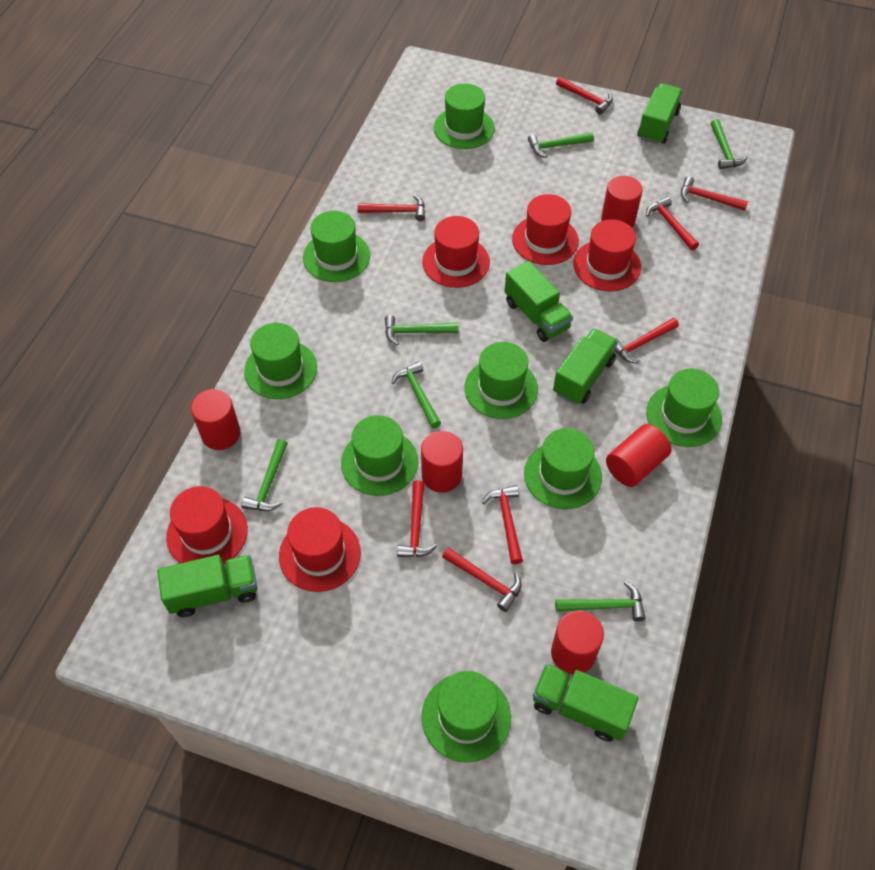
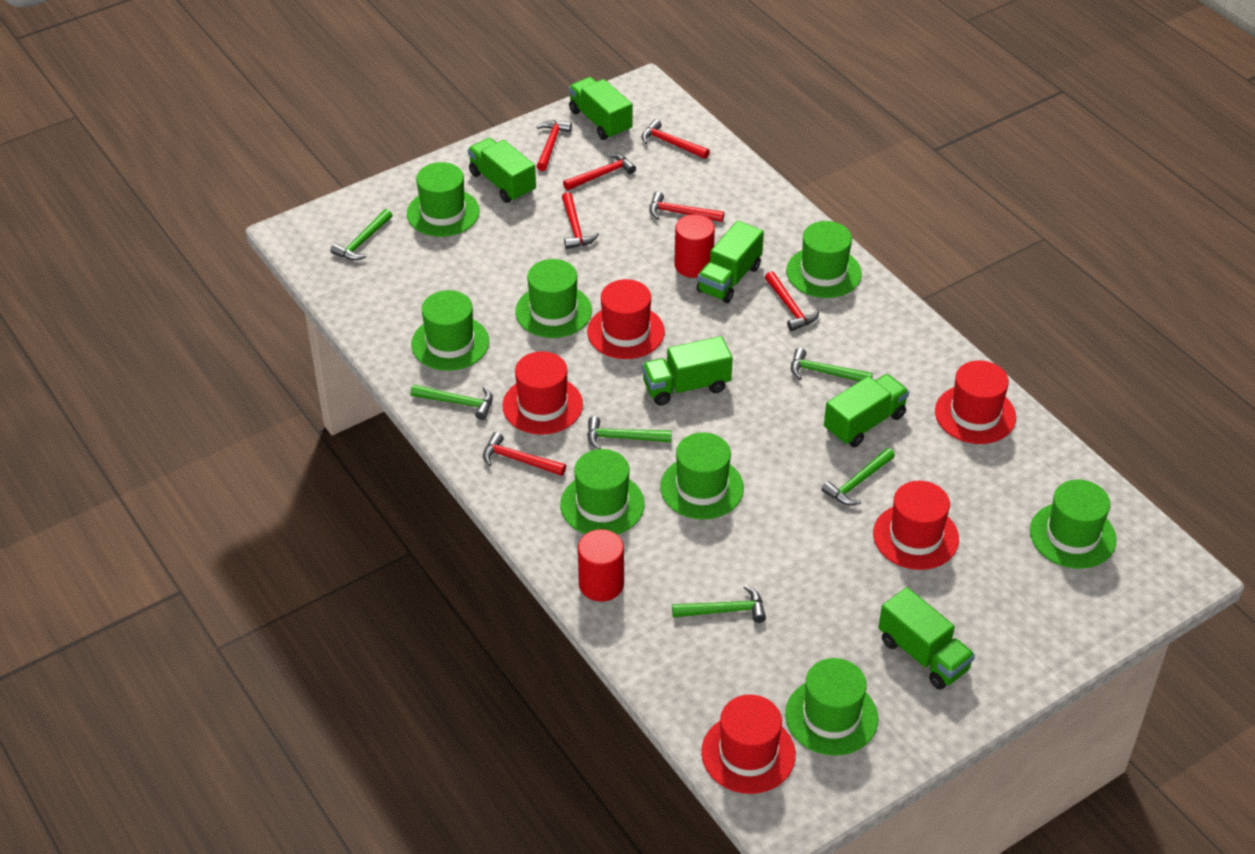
green truck: 5 -> 6
red cylinder: 5 -> 2
red hammer: 8 -> 7

